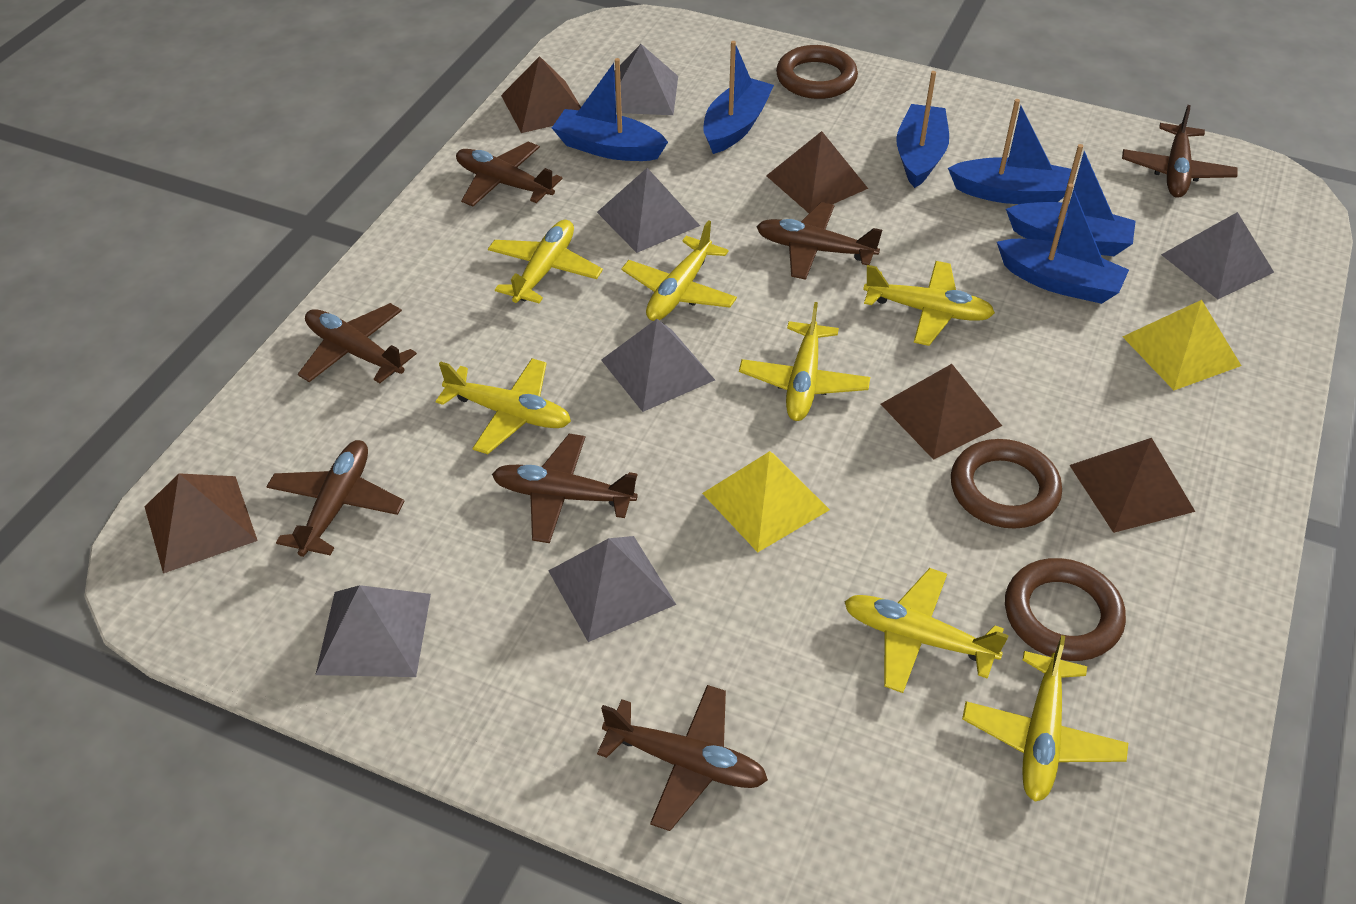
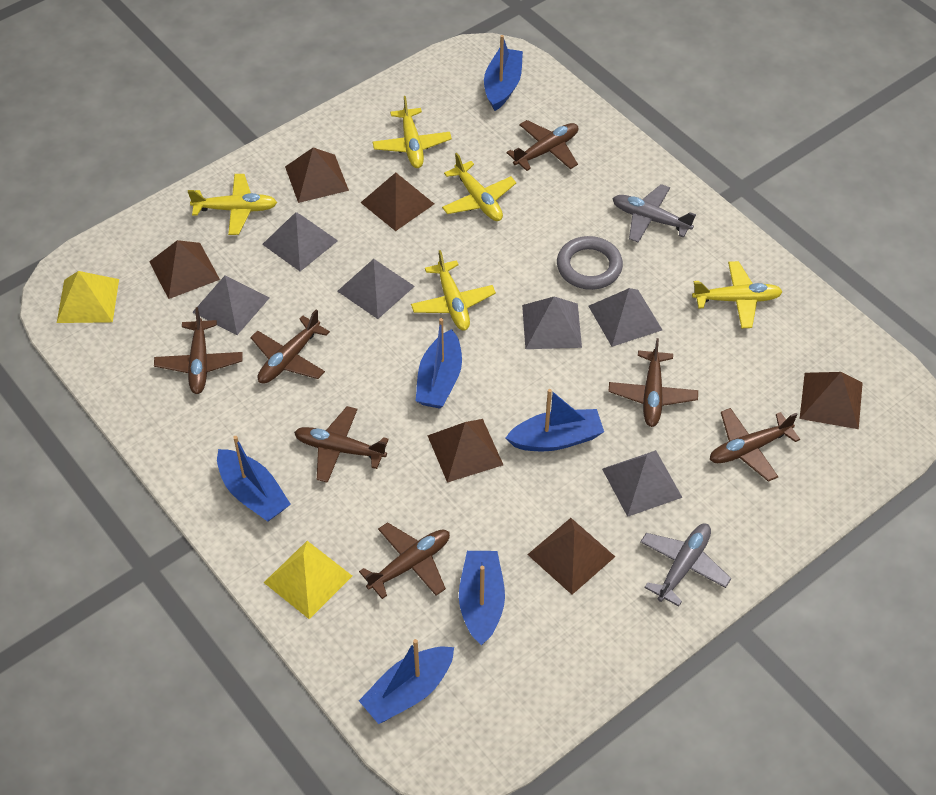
brown pyramid: 5 -> 6
brown ring: 3 -> 0
grey plane: 0 -> 2
grey ring: 0 -> 1
yellow plane: 7 -> 5

